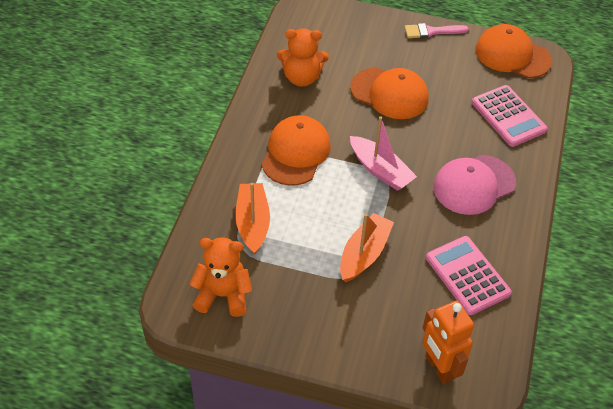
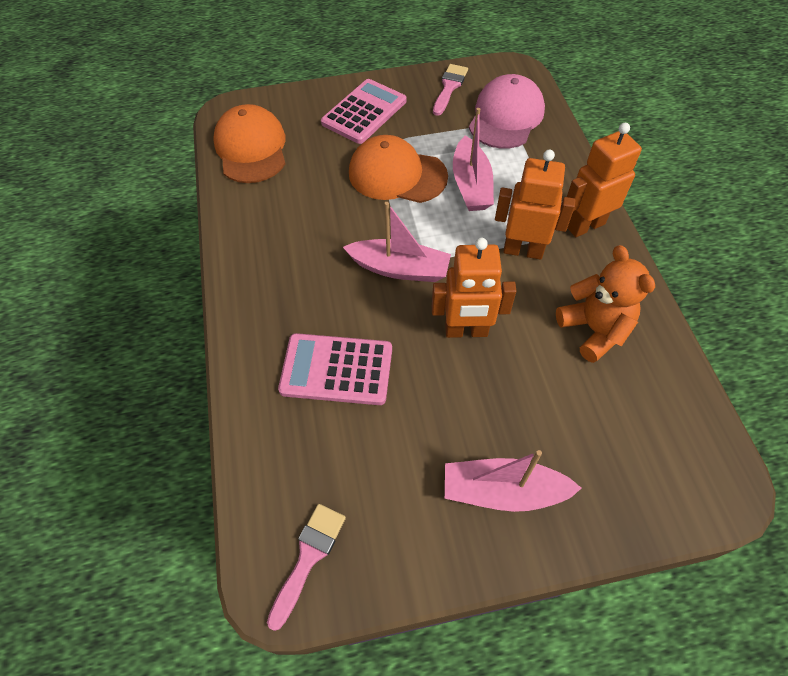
orange boat: 2 -> 0
orange cap: 3 -> 2
orange robot: 1 -> 3
orange teddy bear: 2 -> 1
pink boat: 1 -> 3
pink brush: 1 -> 2

